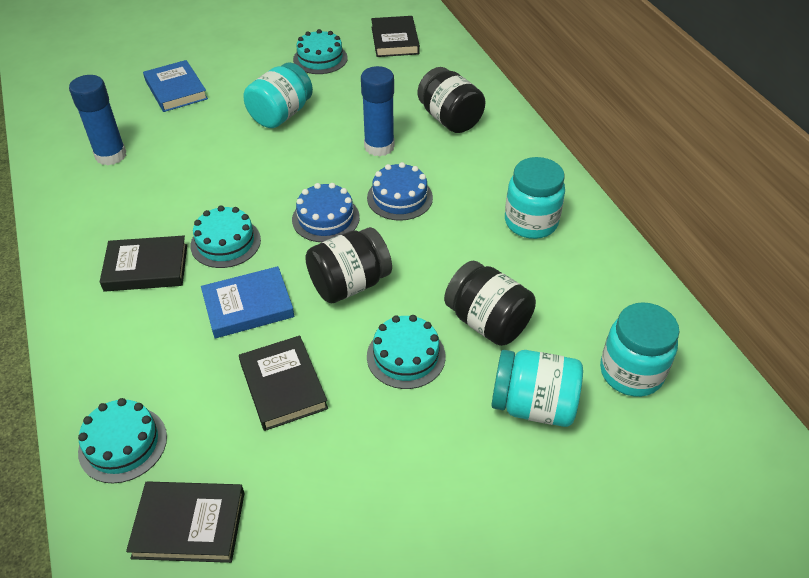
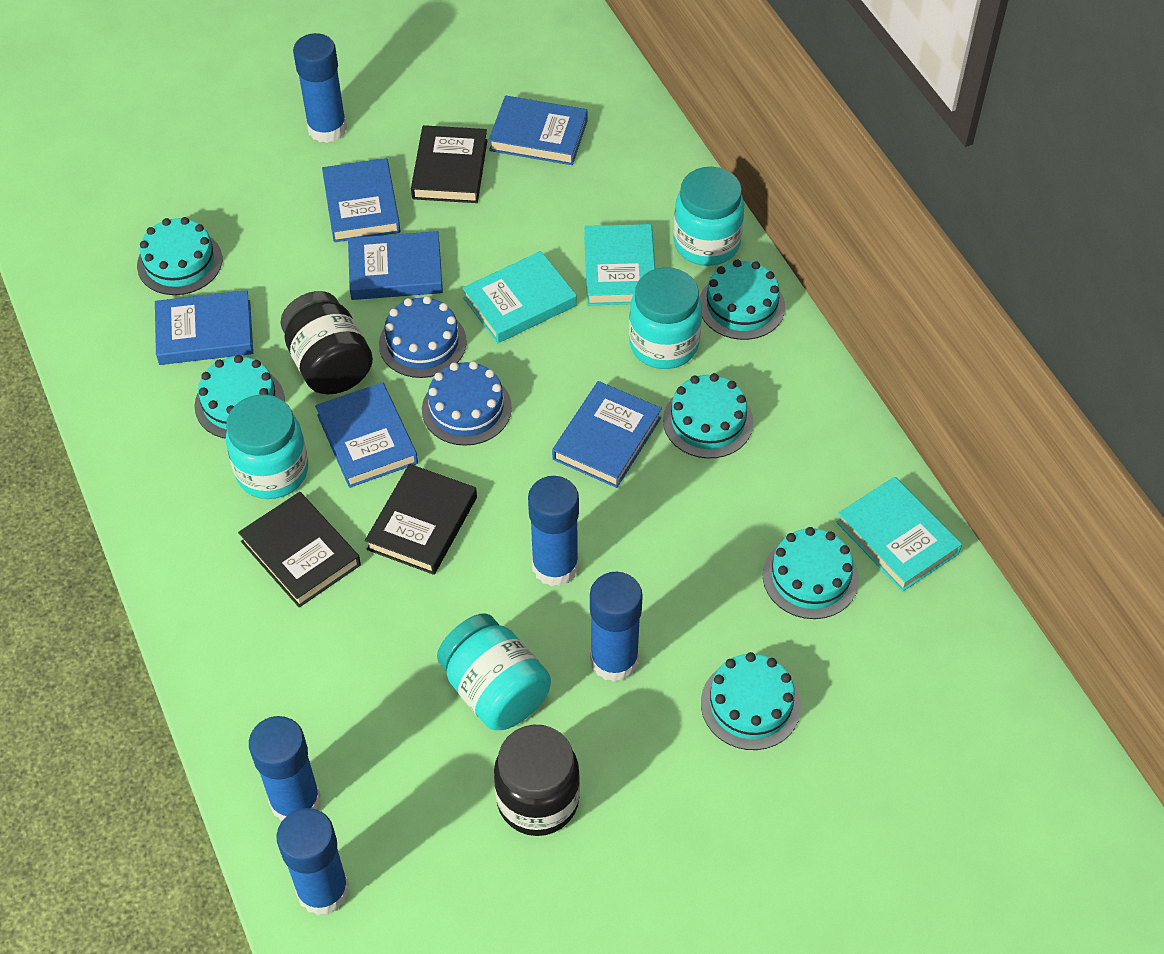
black book: 4 -> 3
black jar: 3 -> 2
blue book: 2 -> 6
blue glue stick: 2 -> 5
turquoise book: 0 -> 3
turquoise cake: 4 -> 6

